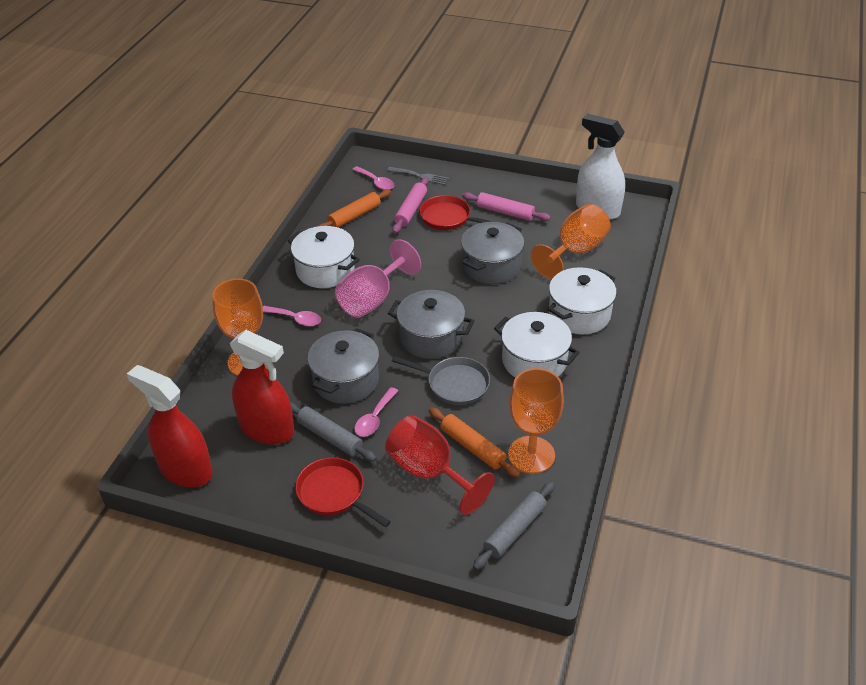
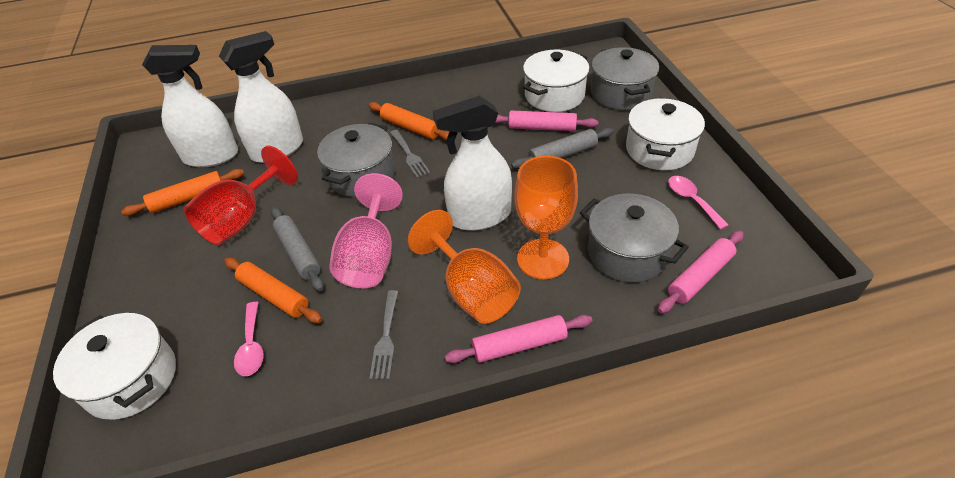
grey fork: 1 -> 2
grey pan: 1 -> 0
orange goblet: 3 -> 2
orange rolling pin: 2 -> 3
pink rolling pin: 2 -> 3
pink spoon: 3 -> 2
red pan: 2 -> 0
red spray bottle: 2 -> 0
white spray bottle: 1 -> 3

